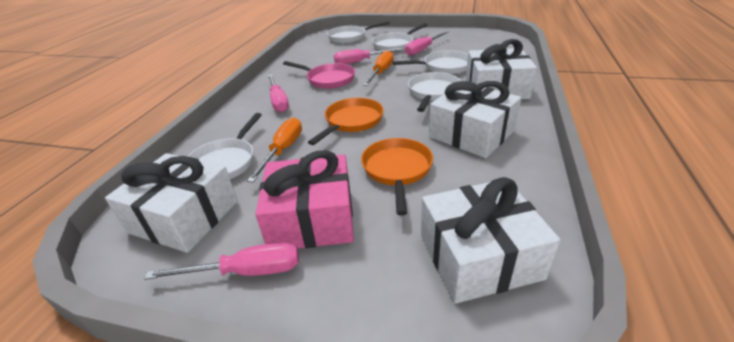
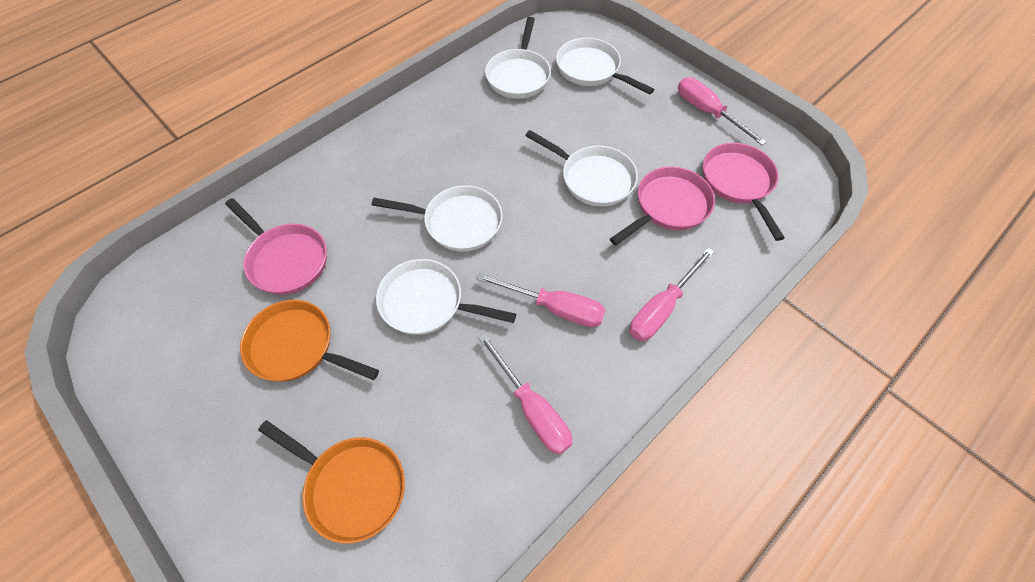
orange screwdriver: 2 -> 0
pink gift: 1 -> 0
pink pan: 1 -> 3
white gift: 4 -> 0

